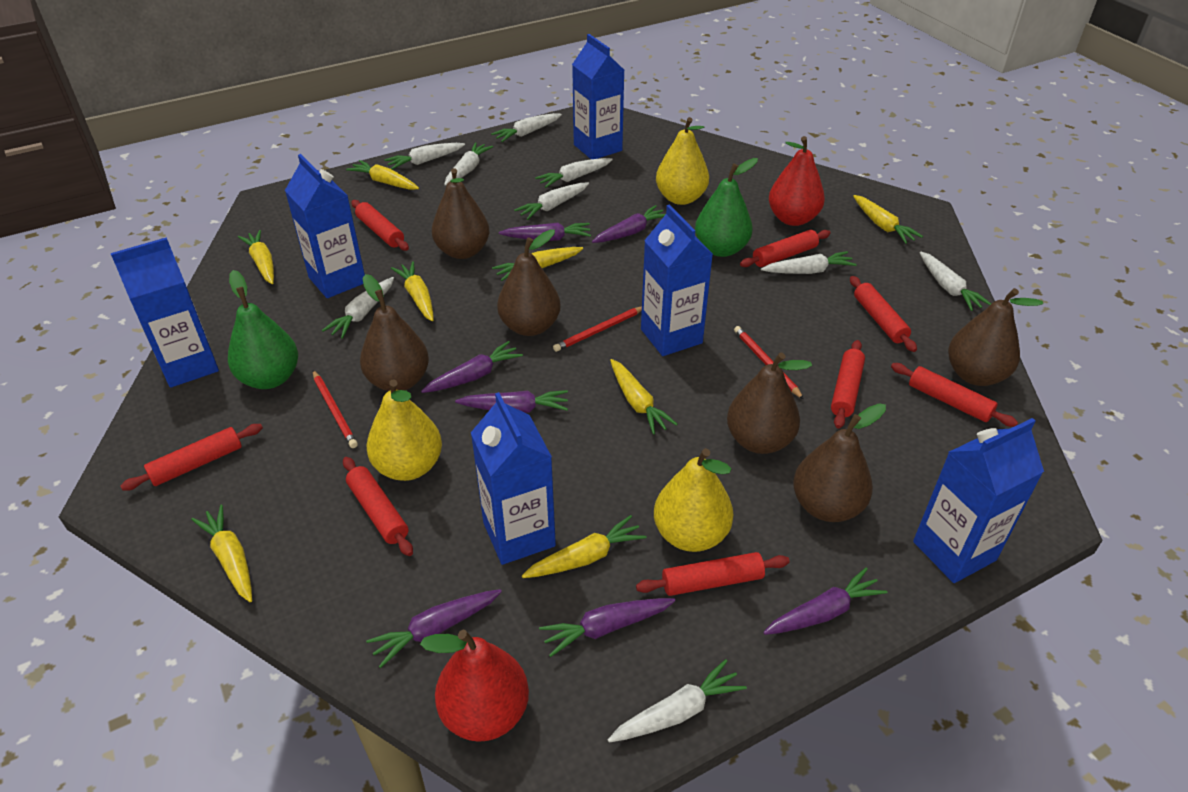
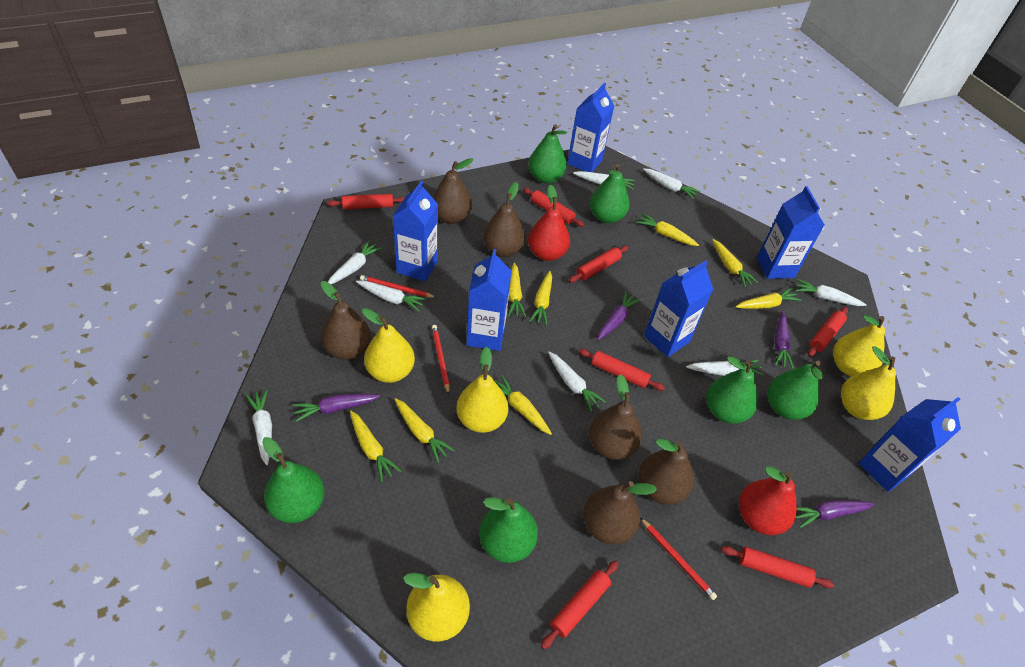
green pear: 2 -> 6
purple carrot: 7 -> 4
red rolling pin: 8 -> 7
white carrot: 9 -> 8
yellow pear: 3 -> 5

